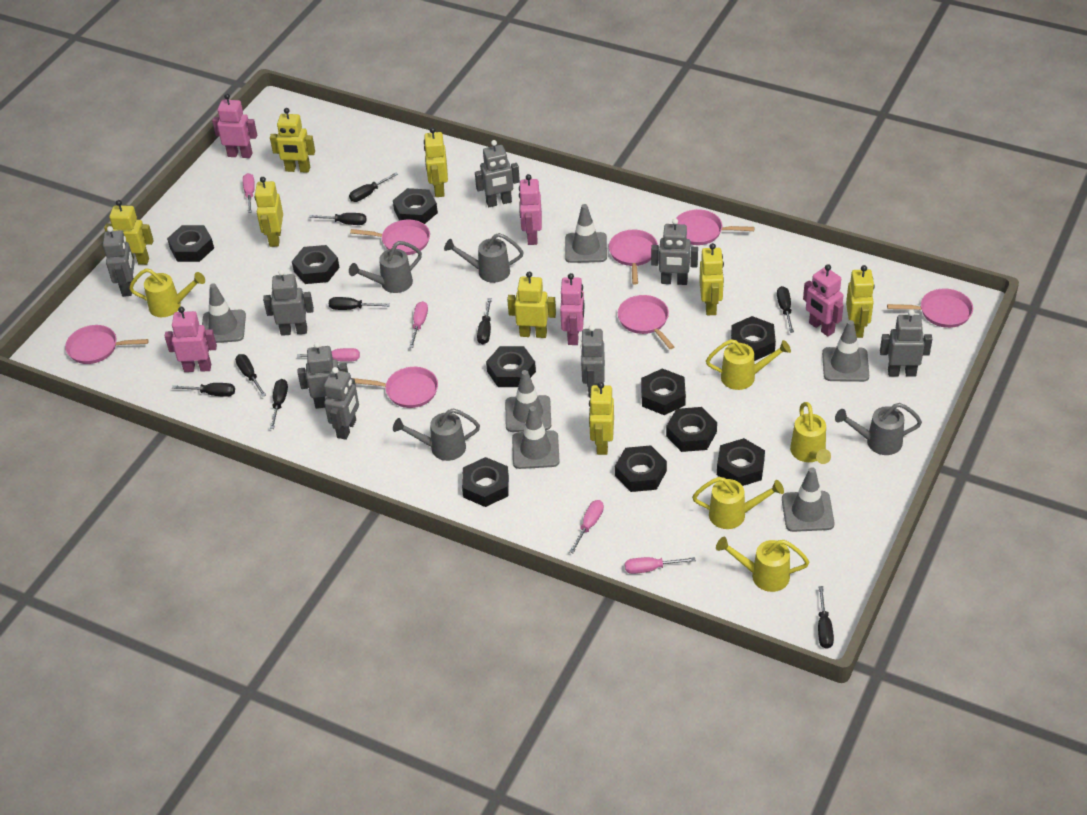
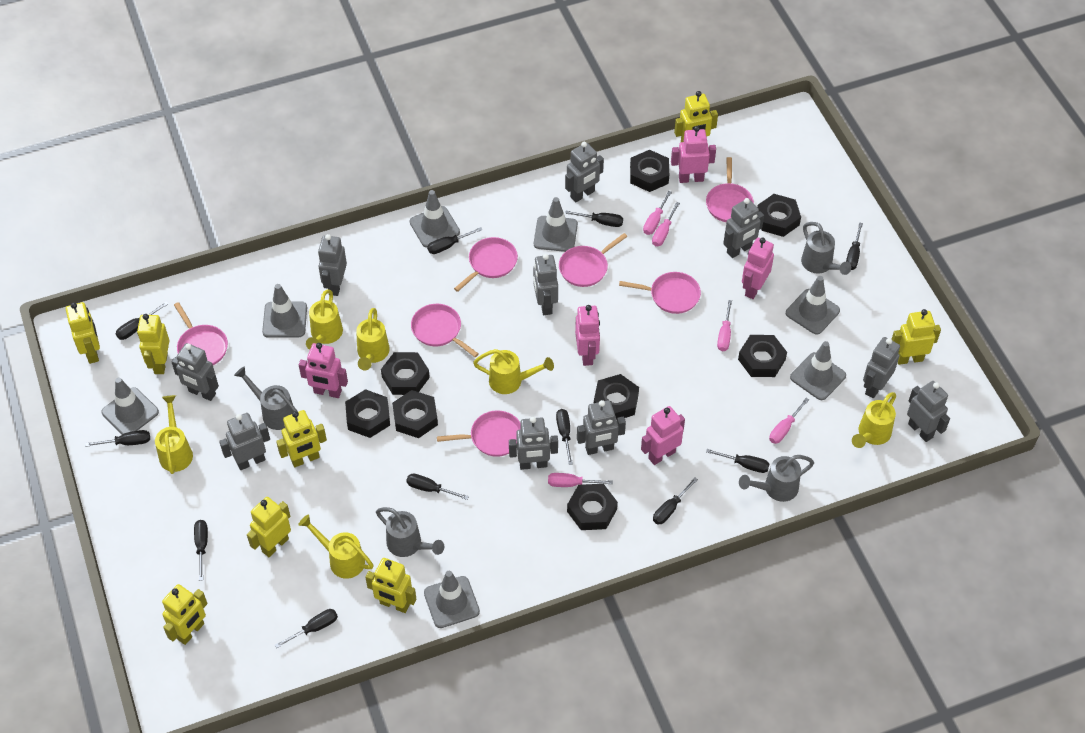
black nut: 10 -> 8
black screwdriver: 9 -> 11
grey robot: 8 -> 10
grey traffic cone: 6 -> 7
yellow watering can: 5 -> 6

